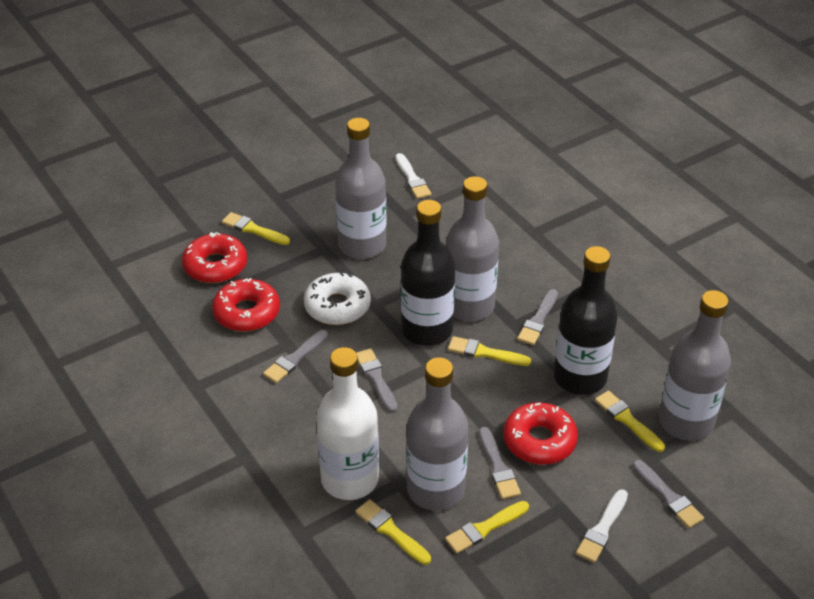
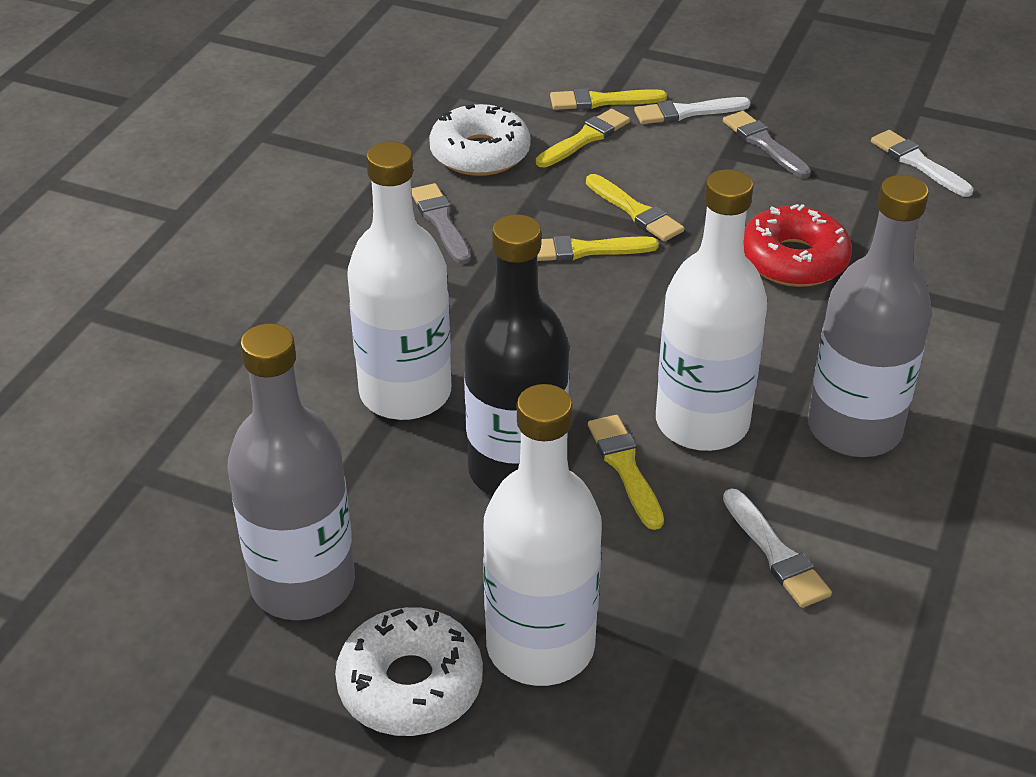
black bottle: 2 -> 1
grey bottle: 4 -> 2
grey brush: 5 -> 2
red donut: 3 -> 1
white bottle: 1 -> 3
white brush: 2 -> 3
white donut: 1 -> 2

